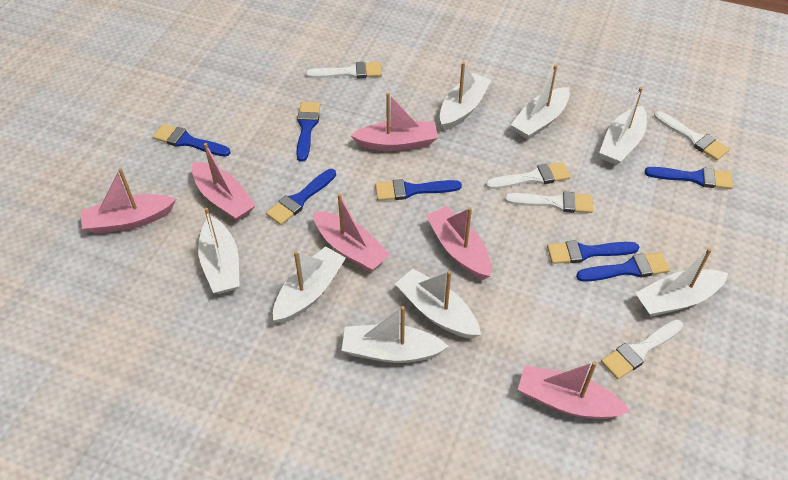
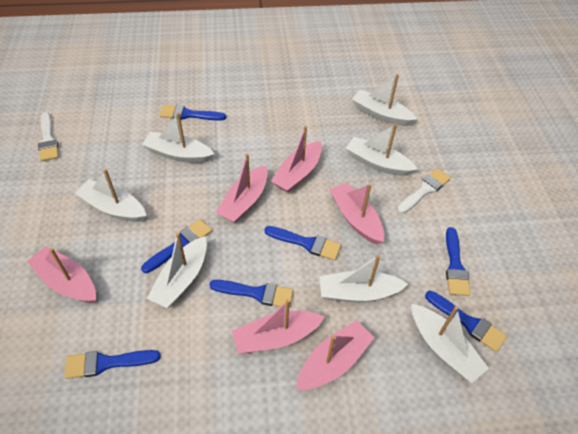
white boat: 8 -> 7
white brush: 5 -> 2

